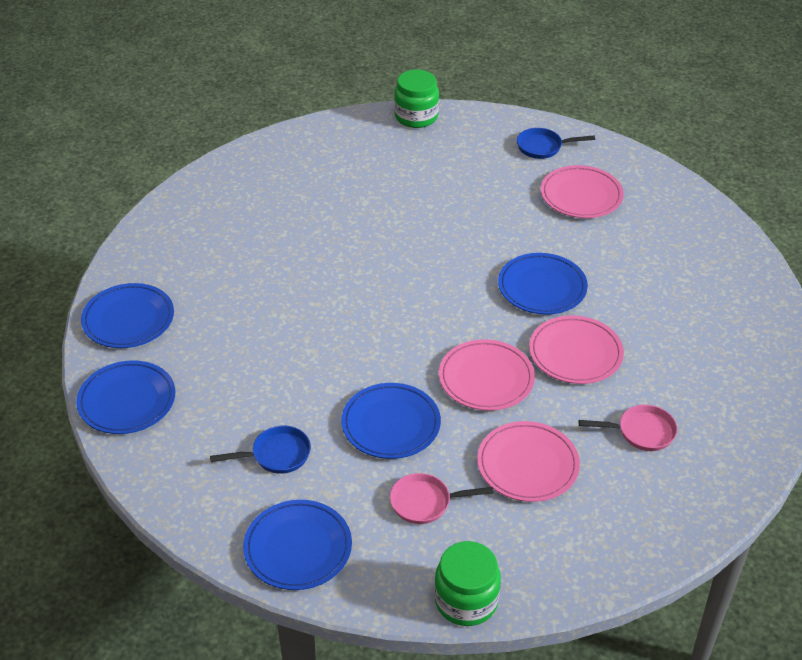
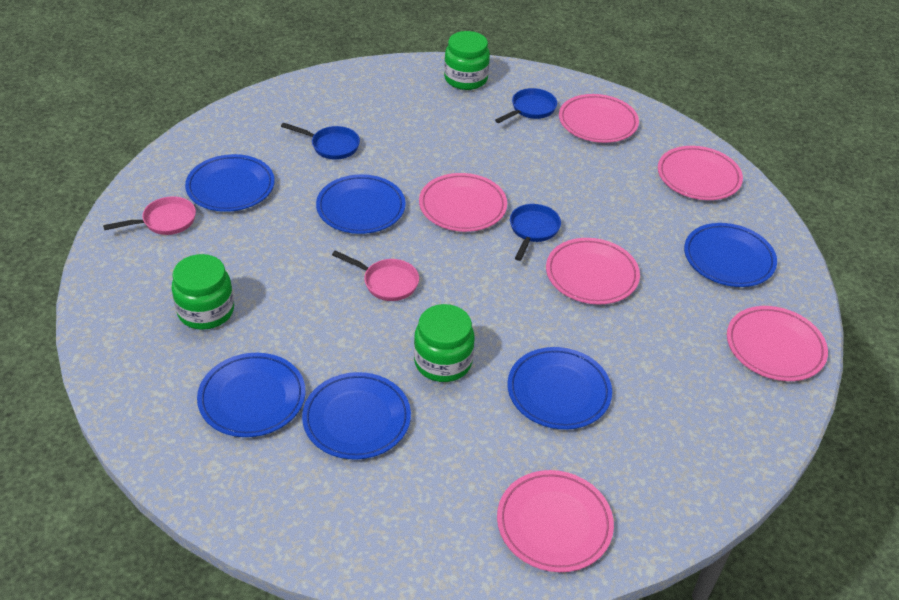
blue pan: 2 -> 3
blue plate: 5 -> 6
green jar: 2 -> 3
pink plate: 4 -> 6

